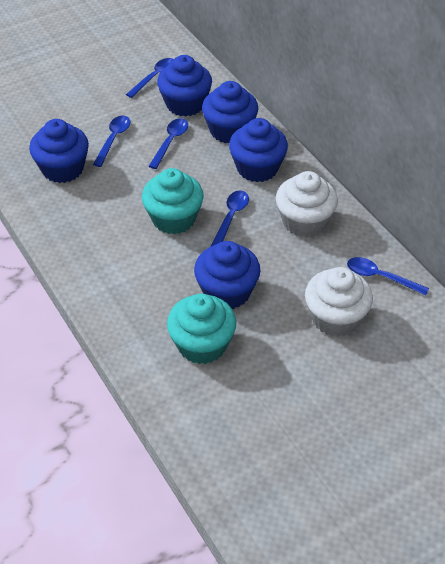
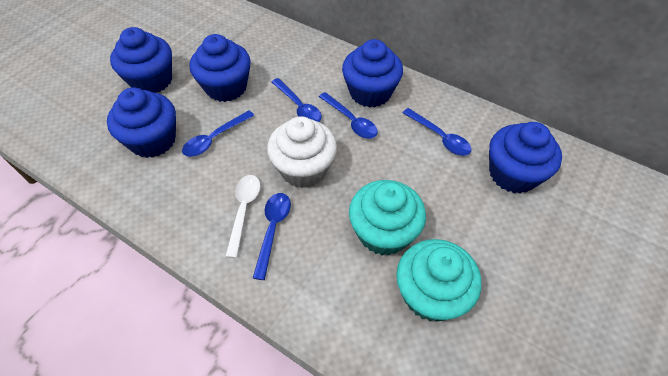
white cupcake: 2 -> 1
white spoon: 0 -> 1

